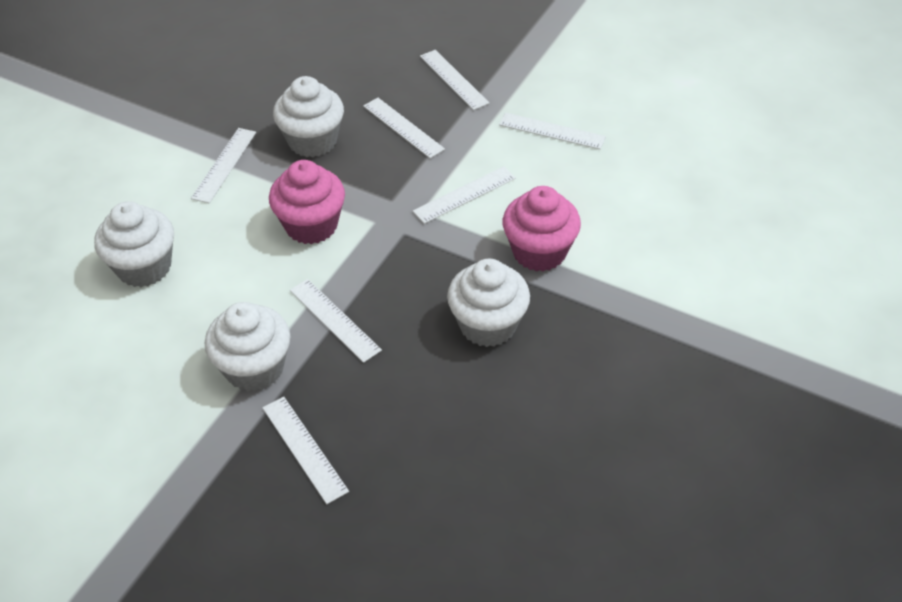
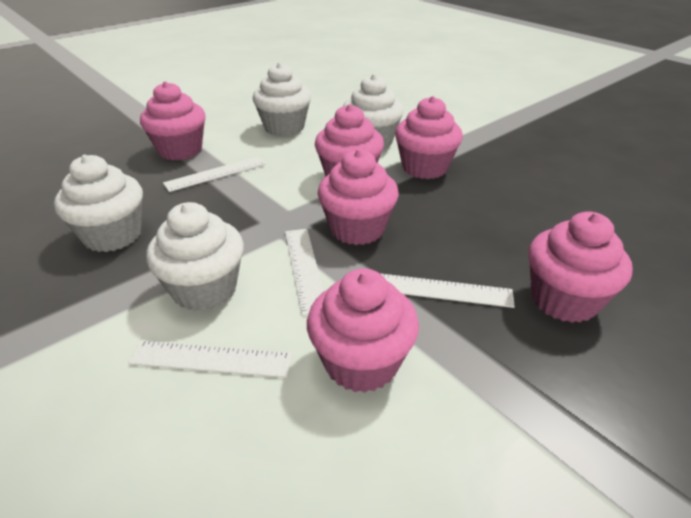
pink cupcake: 2 -> 6
white ruler: 7 -> 4

